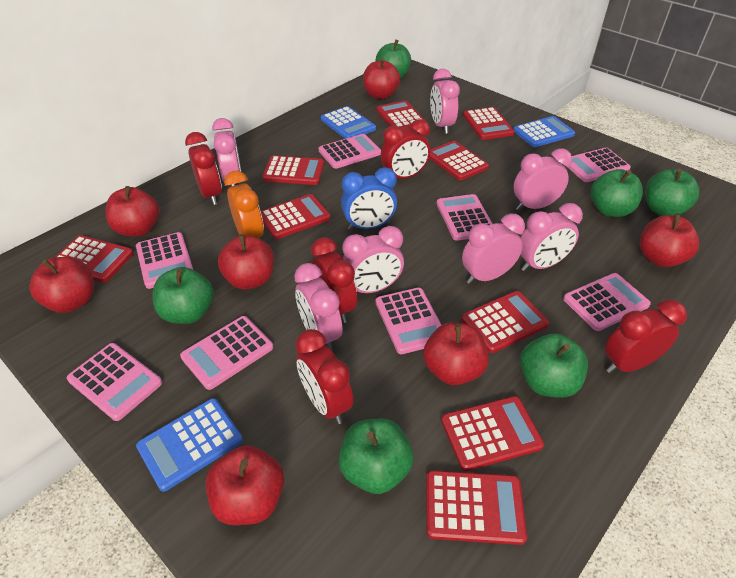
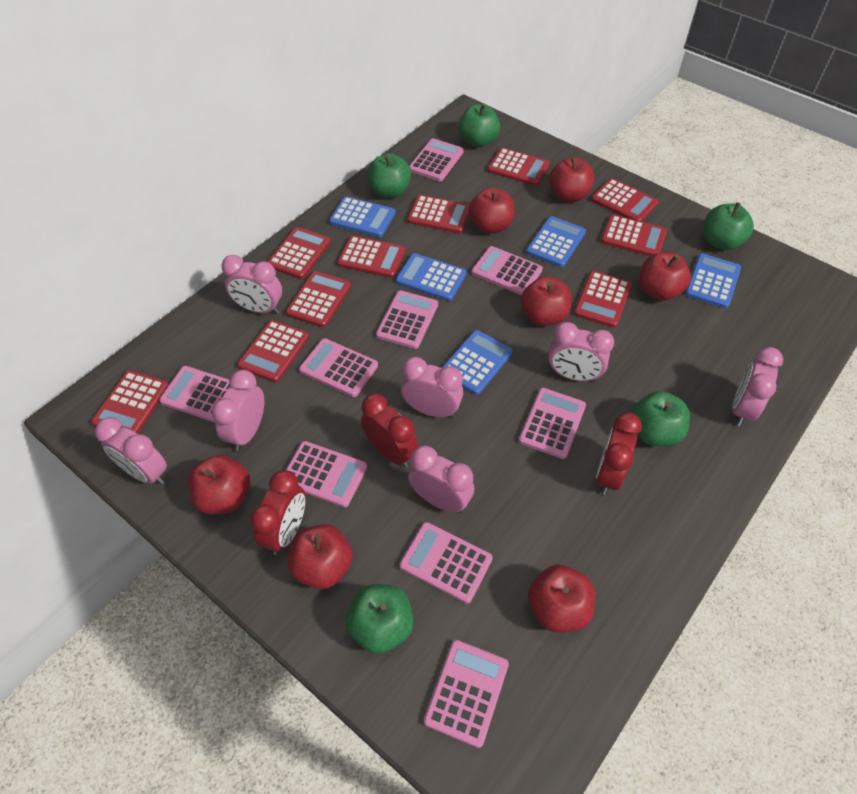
blue calculator: 3 -> 5
blue clock: 1 -> 0
green apple: 6 -> 5
orange clock: 1 -> 0
pink calculator: 8 -> 9
red calculator: 9 -> 10
red clock: 5 -> 3

